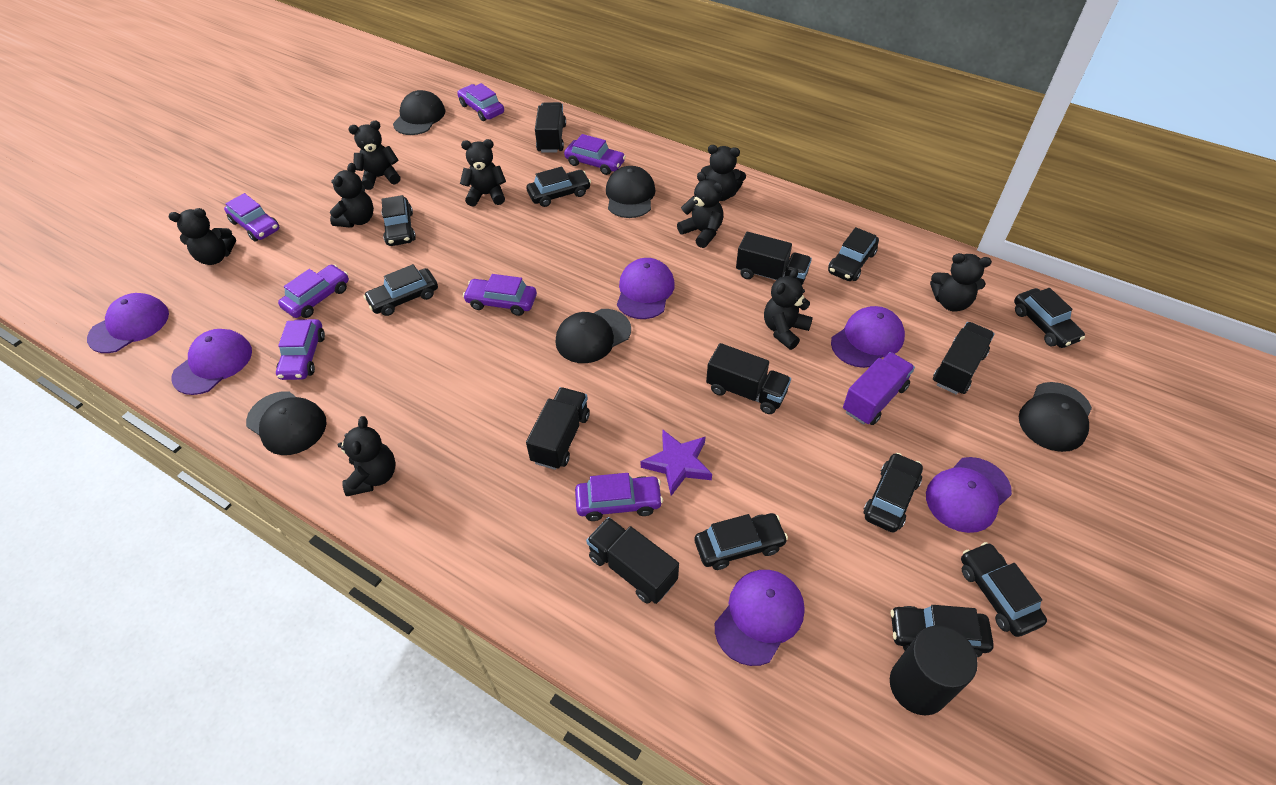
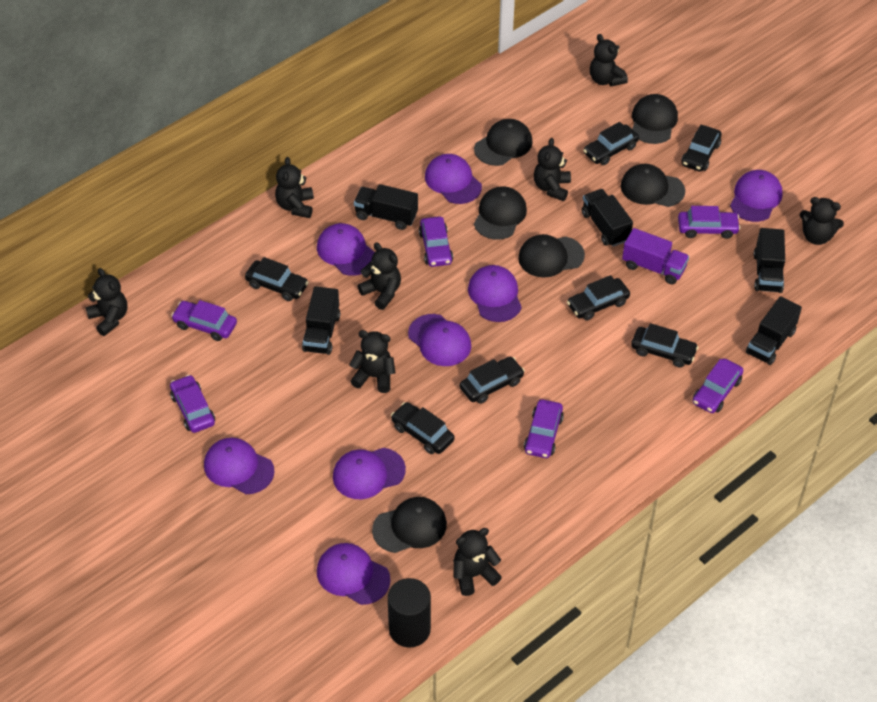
black cap: 5 -> 6
black car: 9 -> 7
black teddy bear: 9 -> 8
black truck: 6 -> 5
purple cap: 6 -> 8
purple car: 7 -> 6
purple star: 1 -> 0

